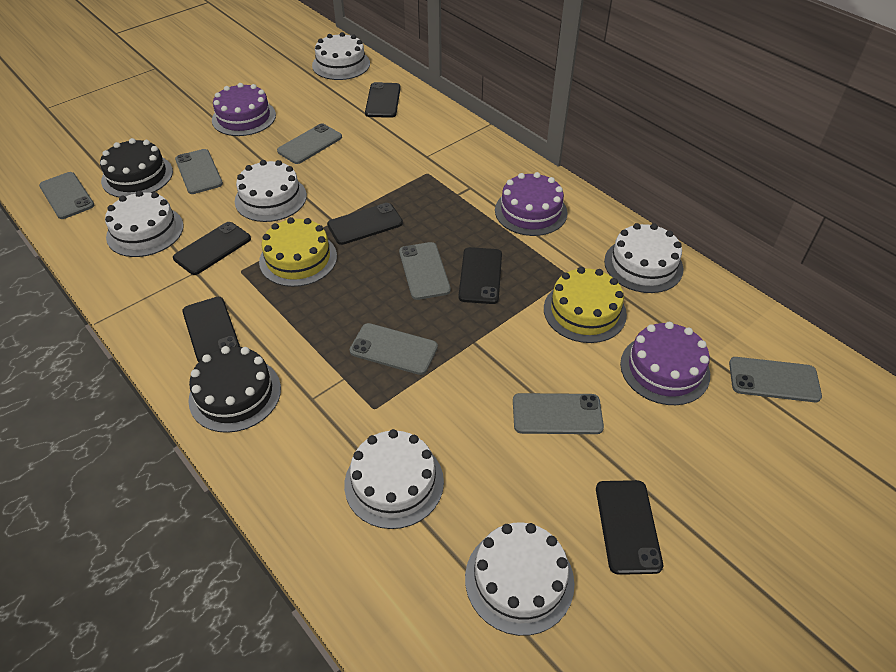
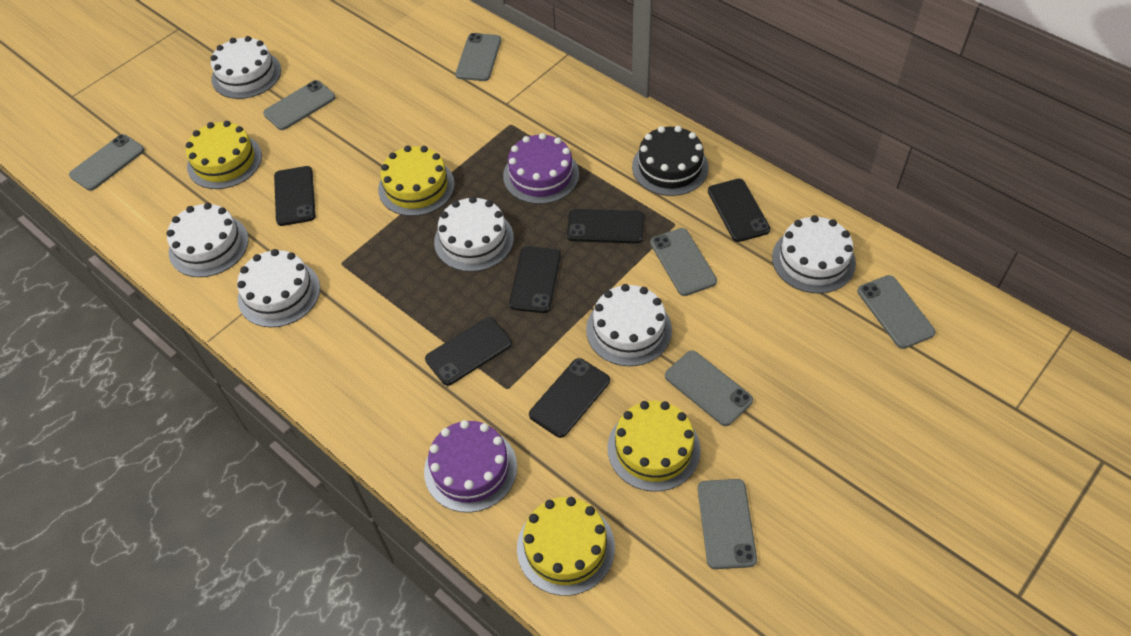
black cake: 2 -> 1
purple cake: 3 -> 2
yellow cake: 2 -> 4

